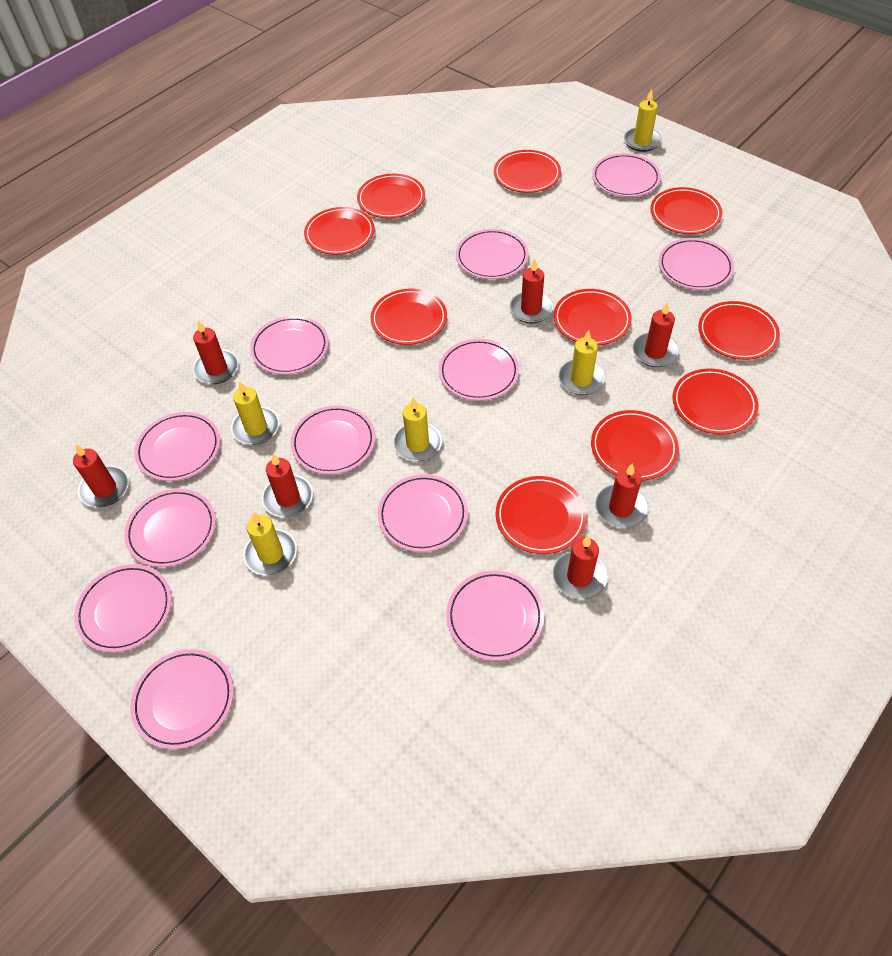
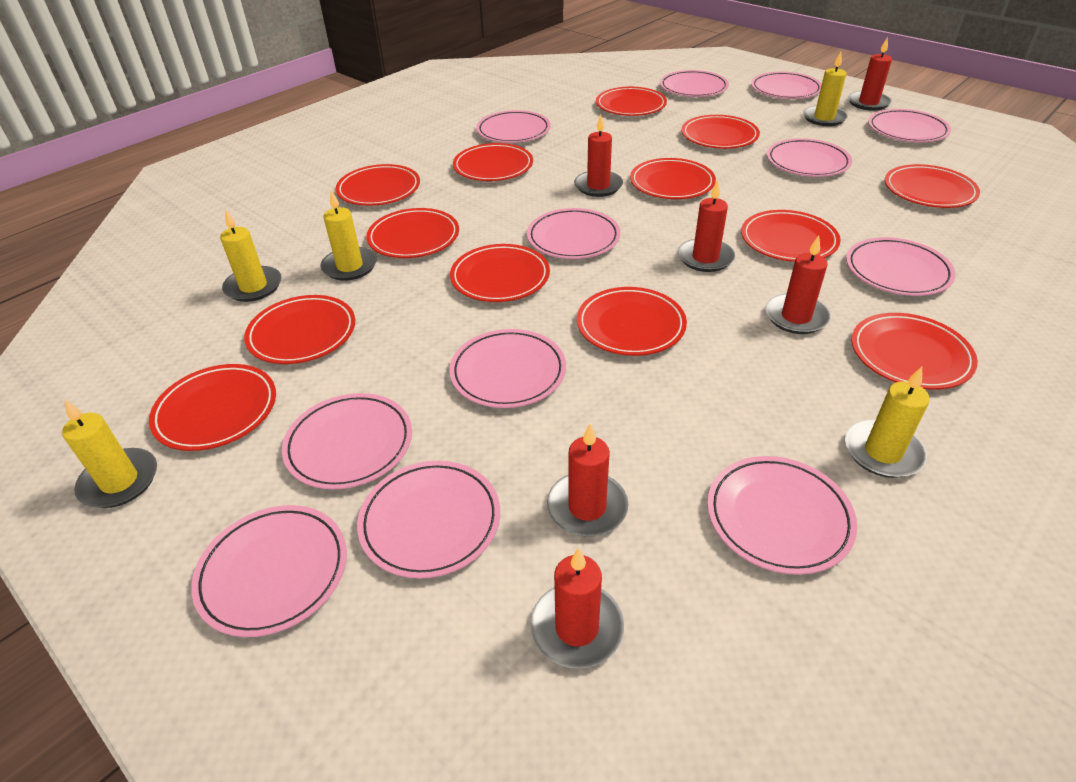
red candle: 7 -> 6
red plate: 10 -> 13

